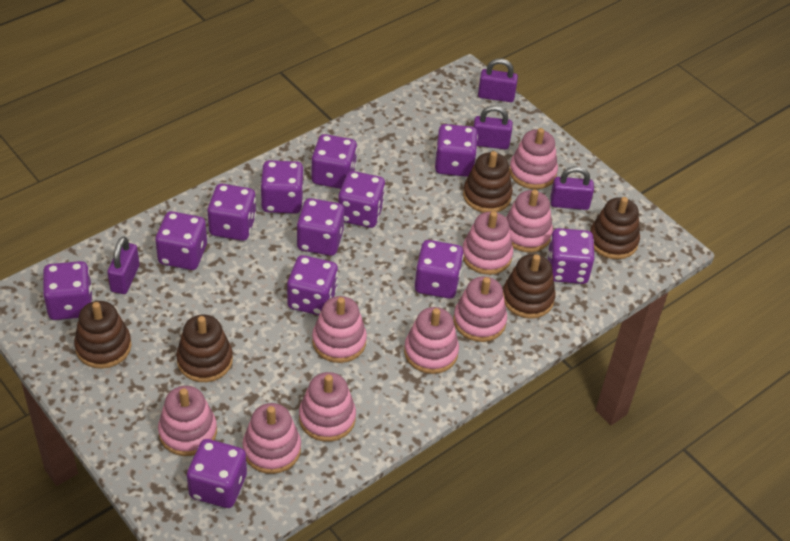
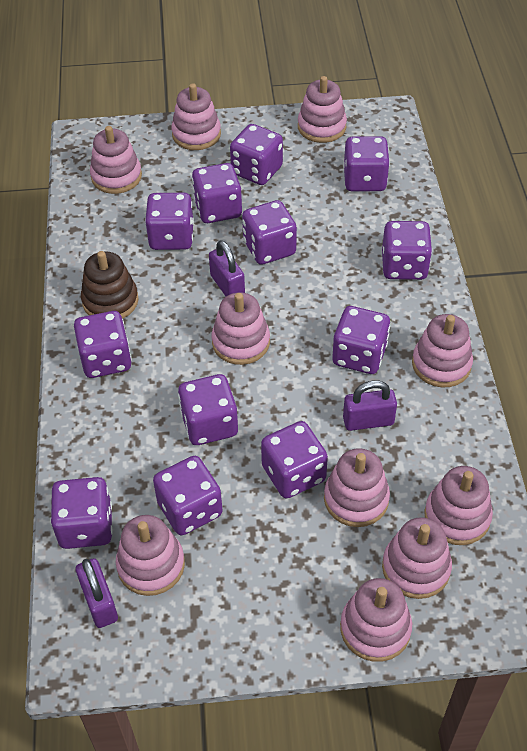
brown stacking toy: 5 -> 1
pink stacking toy: 9 -> 10
purple padlock: 4 -> 3

